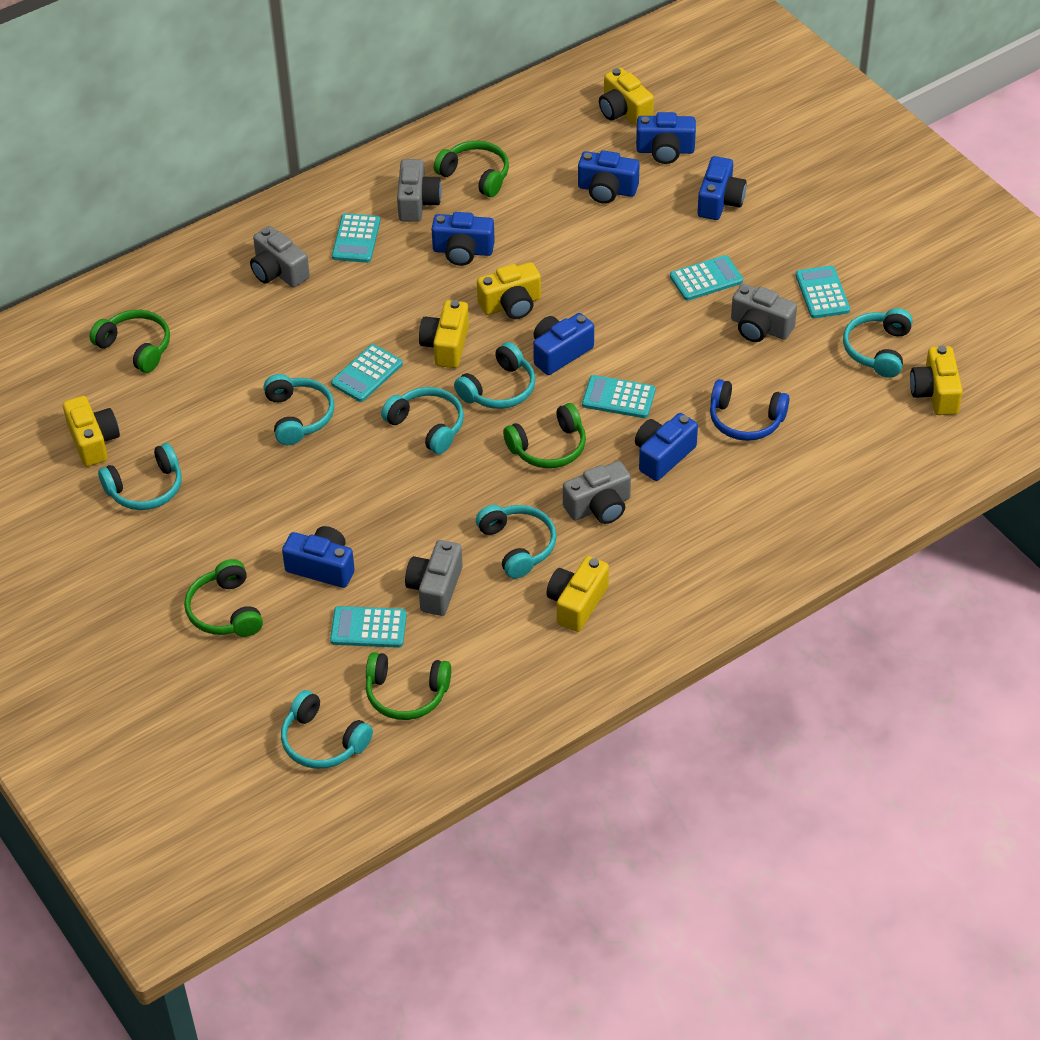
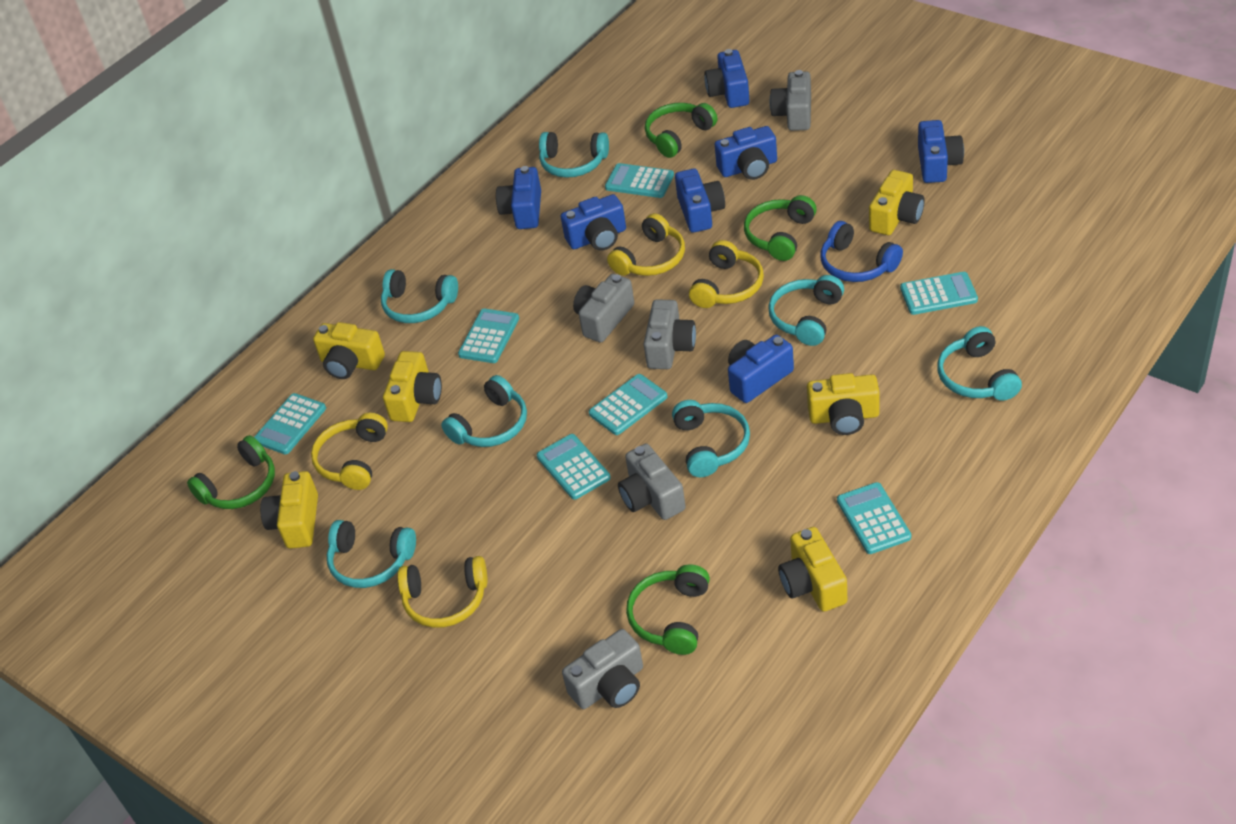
green headphones: 5 -> 4
turquoise calculator: 6 -> 7
yellow headphones: 0 -> 4

